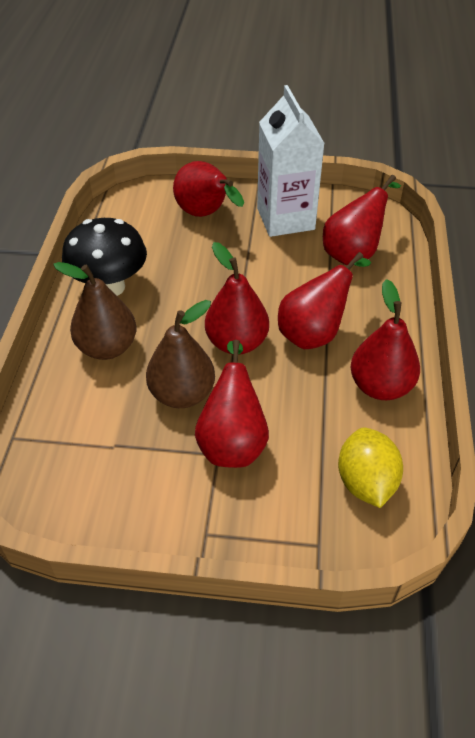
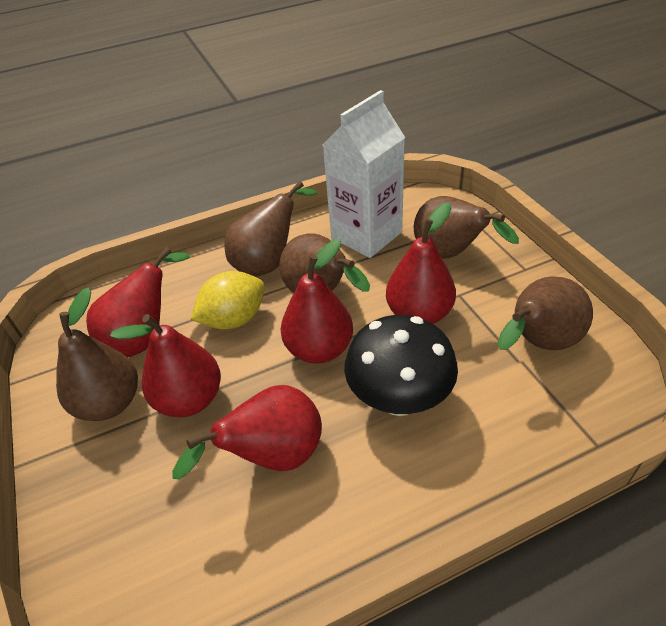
brown pear: 2 -> 5
red pear: 6 -> 5

